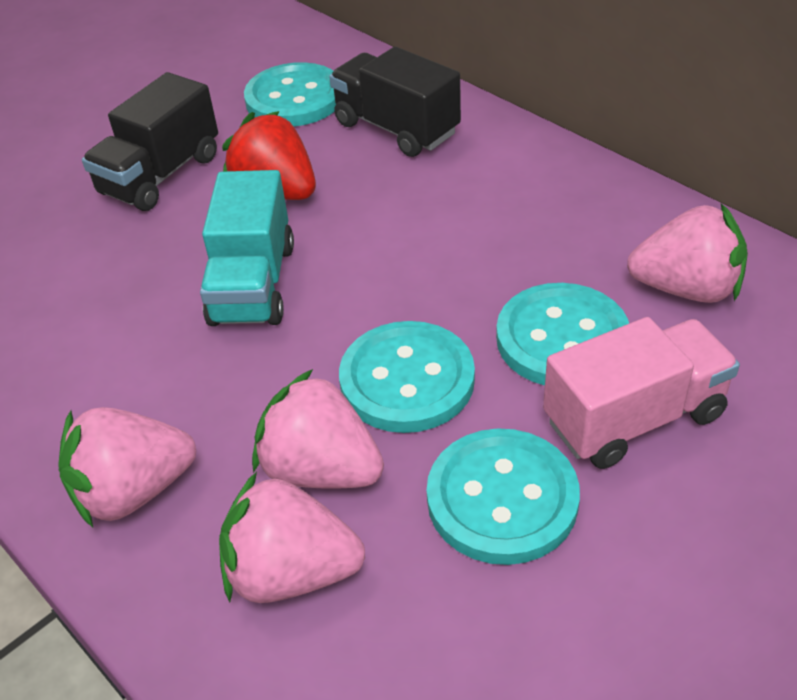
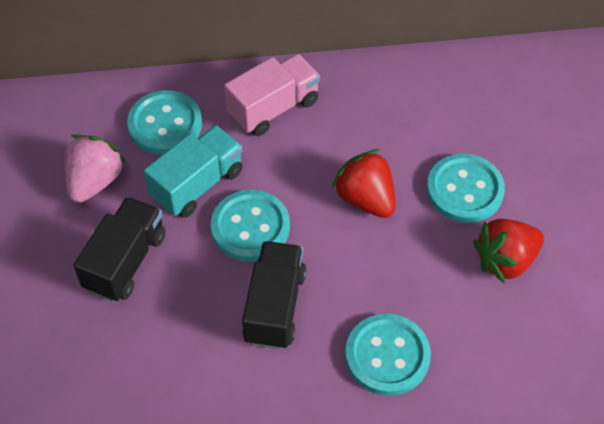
pink strawberry: 4 -> 1
red strawberry: 1 -> 2

